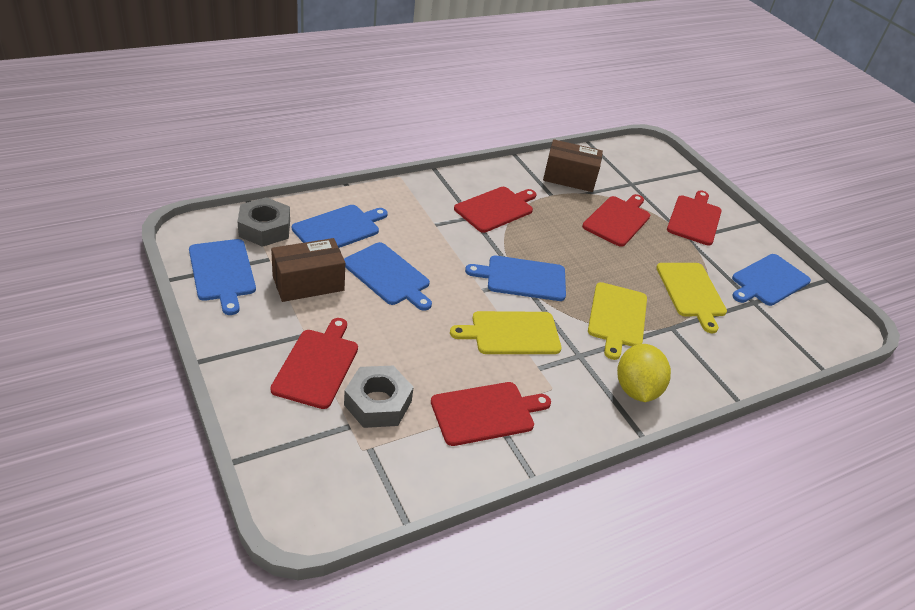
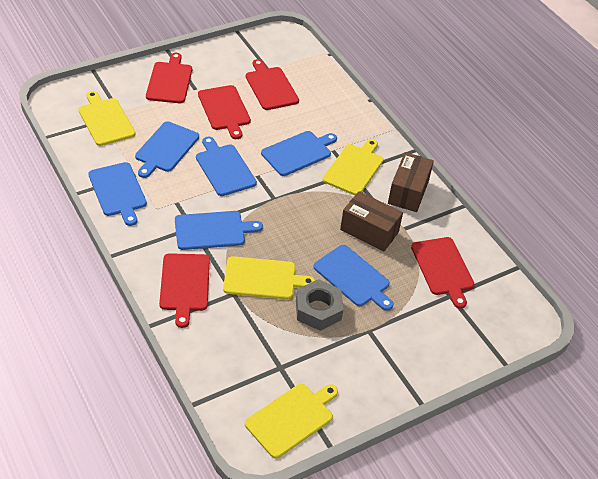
blue cutting board: 5 -> 6
grey nut: 2 -> 1
yellow cutting board: 3 -> 4
yellow lemon: 1 -> 0

